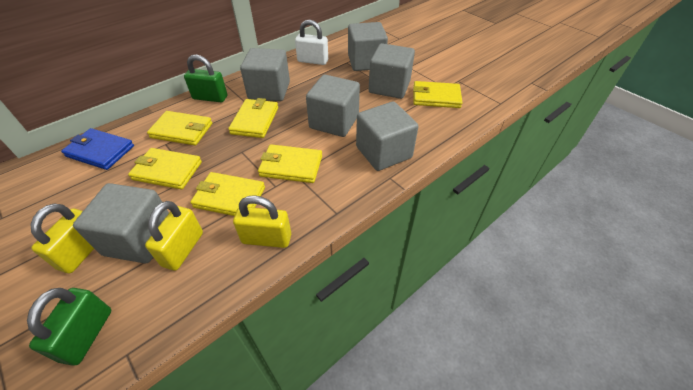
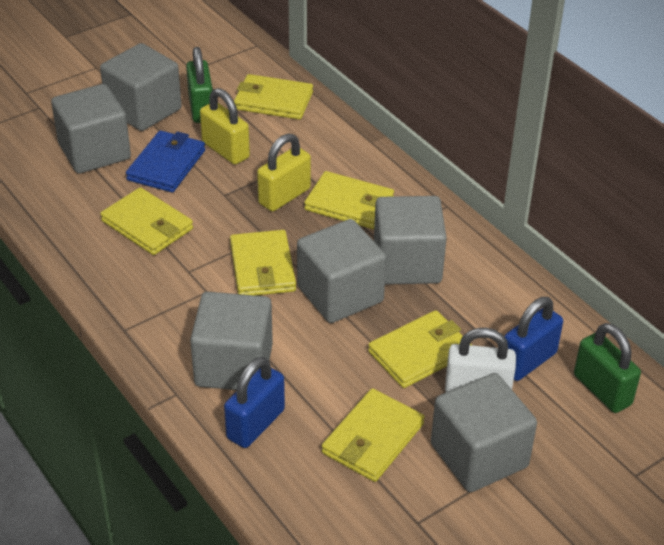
blue padlock: 0 -> 2
yellow padlock: 3 -> 2

